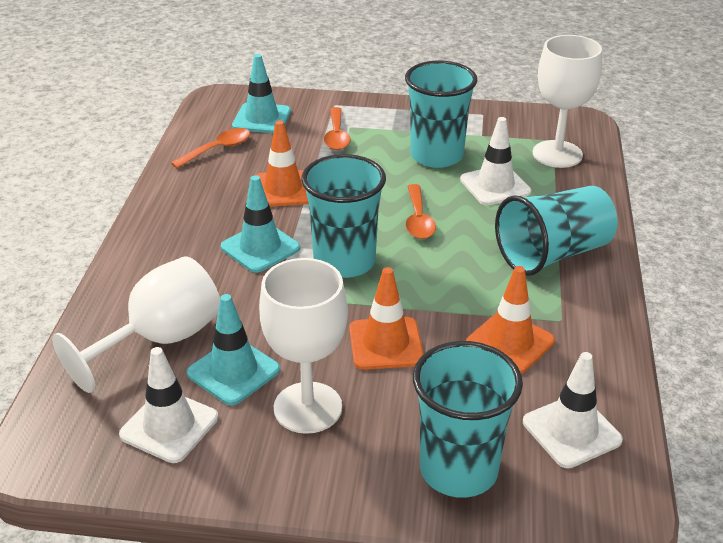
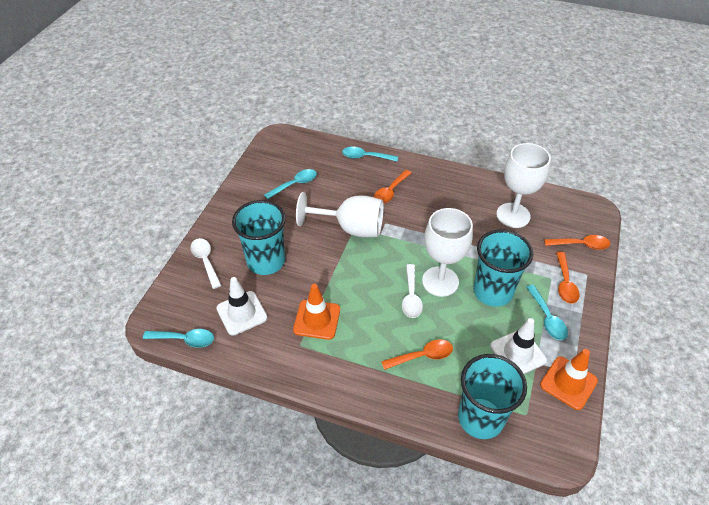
orange spoon: 3 -> 4
orange traffic cone: 3 -> 2
turquoise cup: 4 -> 3
turquoise spoon: 0 -> 4
turquoise traffic cone: 3 -> 0
white spoon: 0 -> 2
white traffic cone: 3 -> 2

